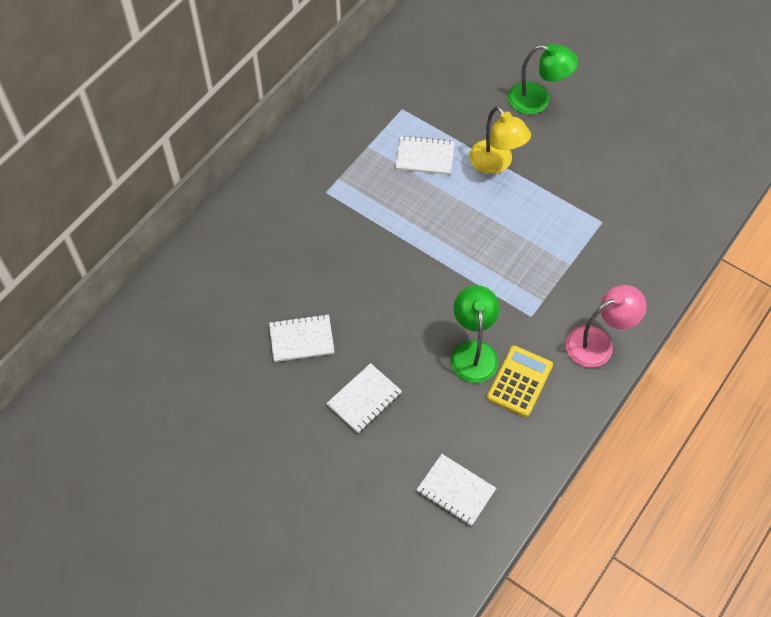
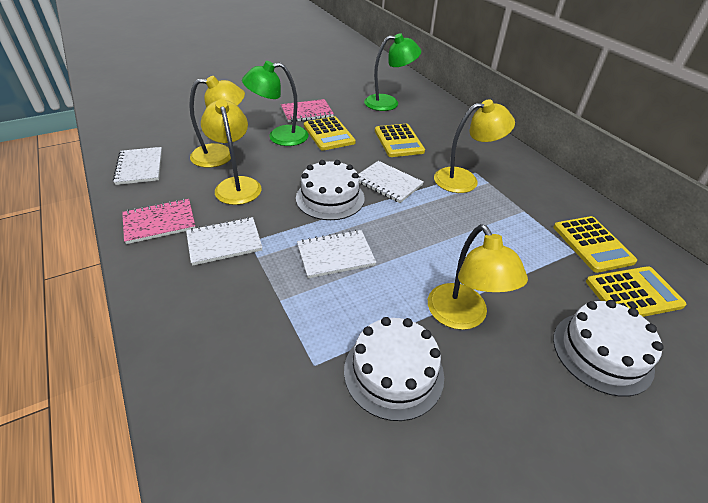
pink lamp: 1 -> 0
pink notebook: 0 -> 2
white cake: 0 -> 3
yellow calculator: 1 -> 4
yellow lamp: 1 -> 4

